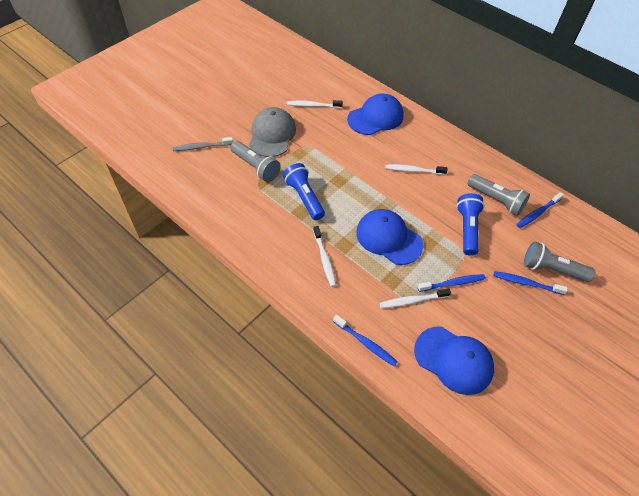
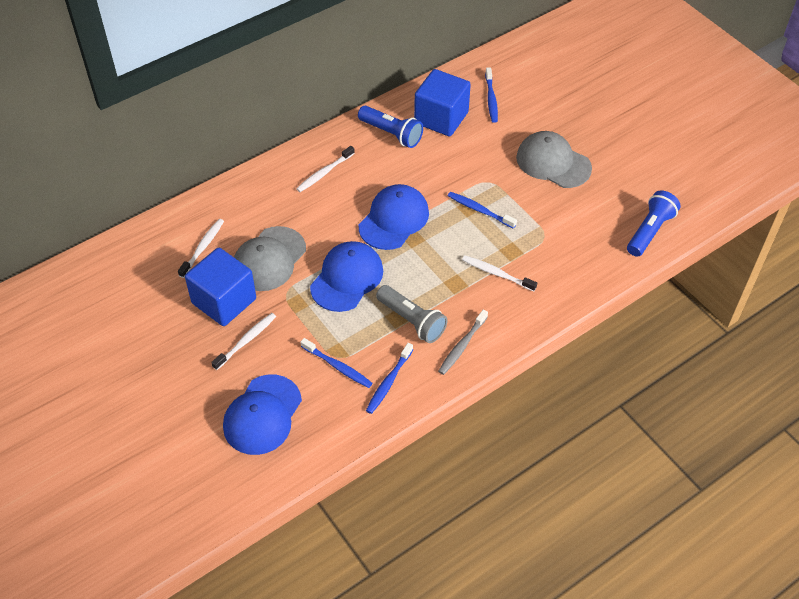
blue cube: 0 -> 2
grey cap: 1 -> 2
grey flashlight: 3 -> 1

